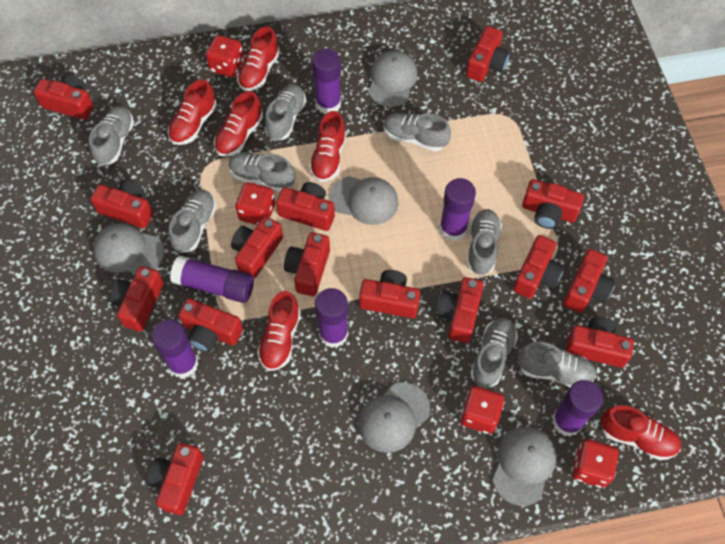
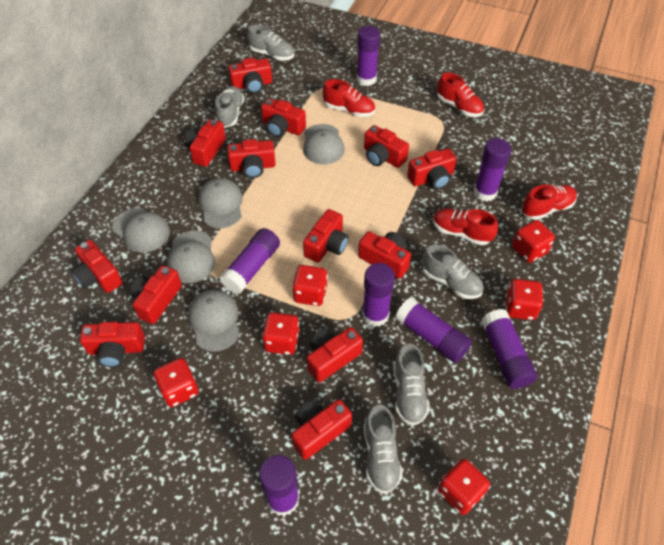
grey shoe: 8 -> 5
purple glue stick: 6 -> 7
red camera: 15 -> 13
red dice: 4 -> 6
red shoe: 6 -> 4

